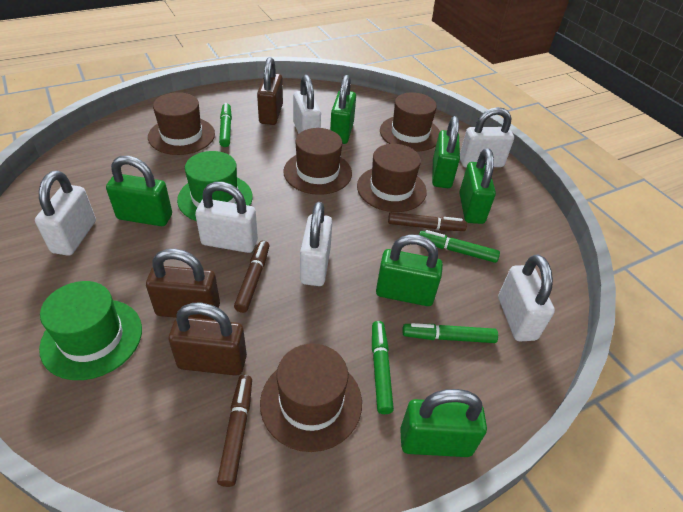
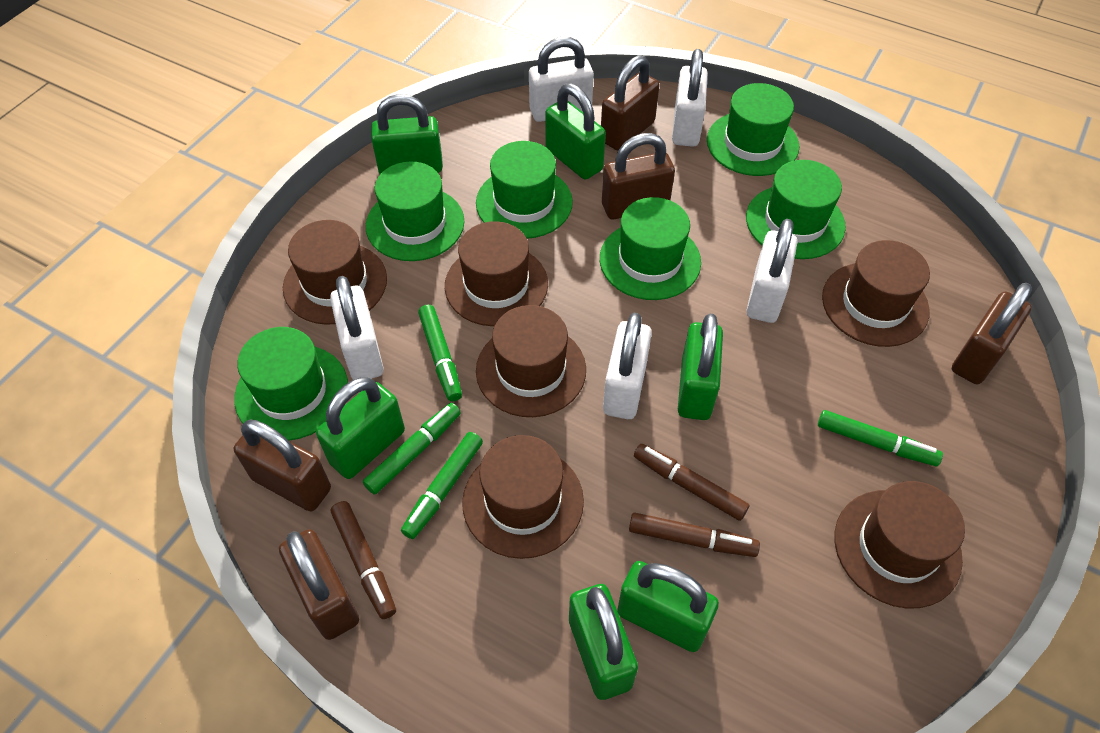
brown hat: 5 -> 6
brown padlock: 3 -> 5
green hat: 2 -> 6
white padlock: 6 -> 5

